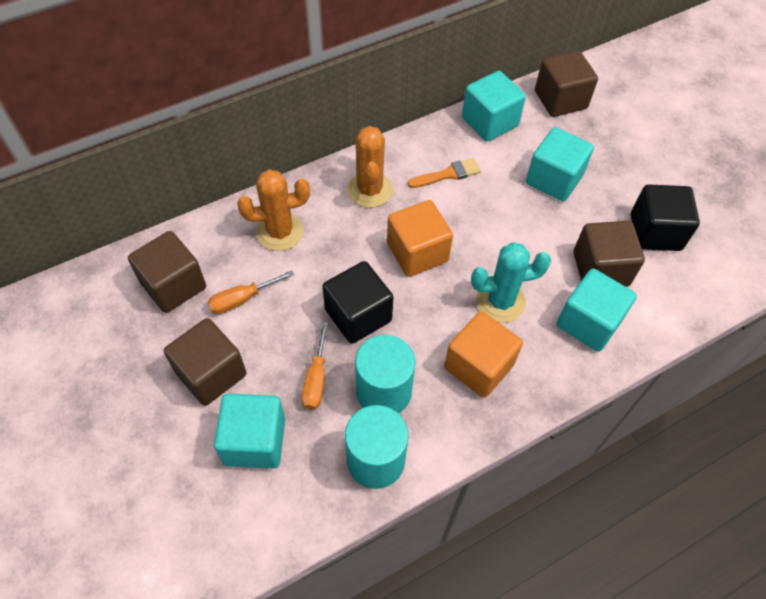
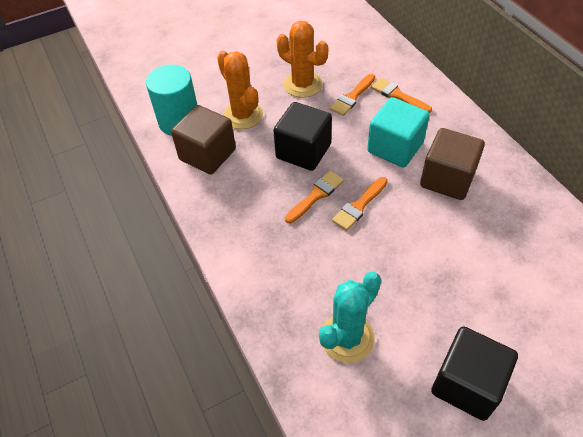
brown cube: 4 -> 2
orange brush: 1 -> 4
orange cube: 2 -> 0
orange screwdriver: 2 -> 0
turquoise cube: 4 -> 1
turquoise cylinder: 2 -> 1

